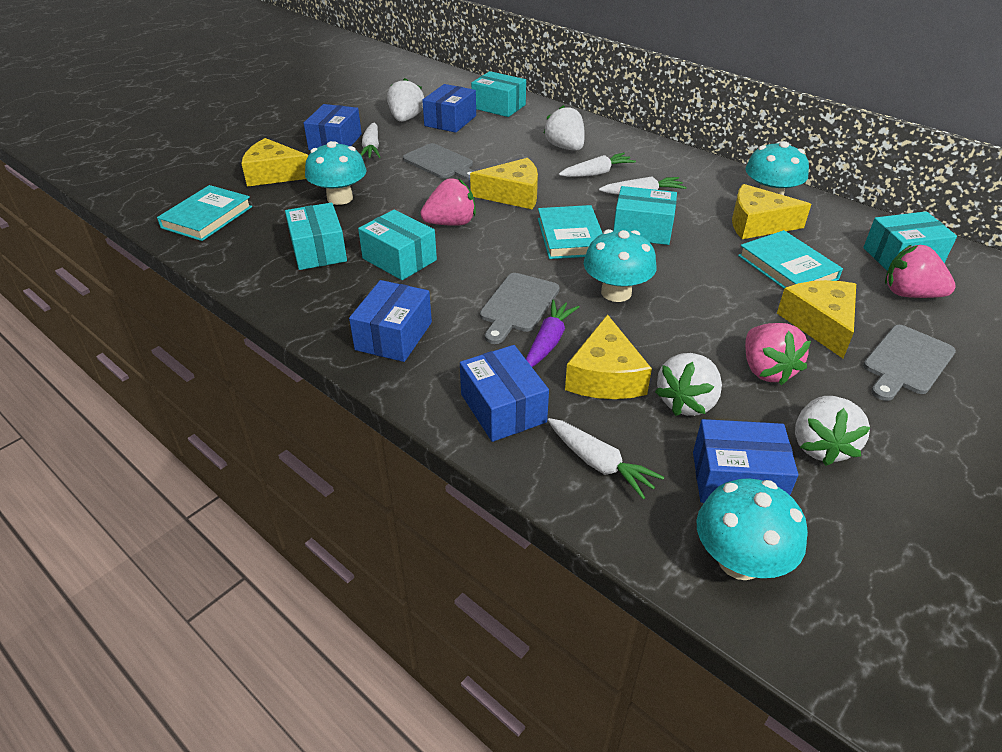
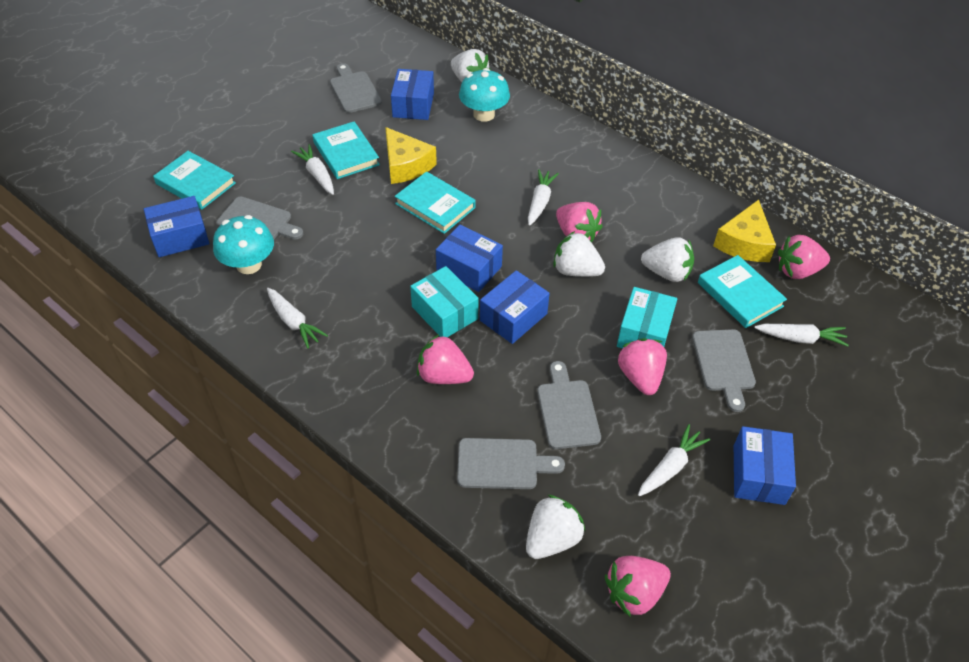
grey cutting board: 3 -> 5
pink strawberry: 3 -> 5
purple carrot: 1 -> 0
turquoise book: 3 -> 4
turquoise box: 5 -> 2
turquoise mushroom: 4 -> 2
white carrot: 4 -> 5
yellow cheese: 5 -> 2

